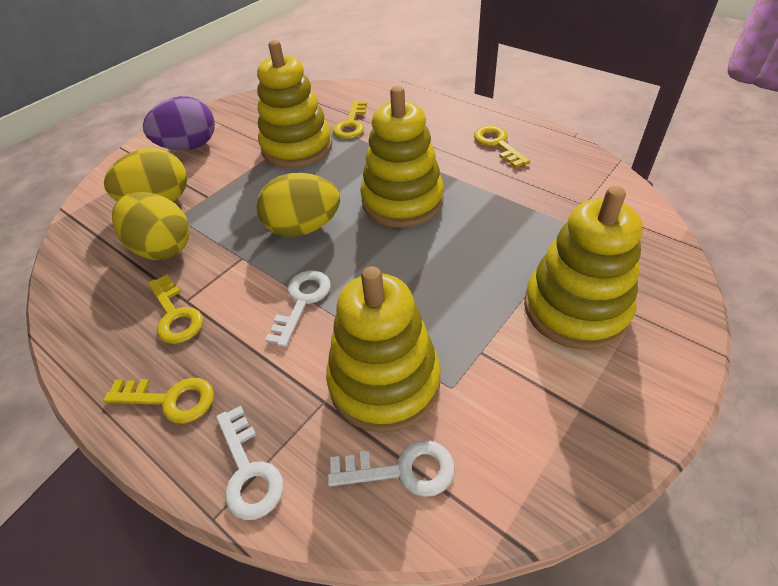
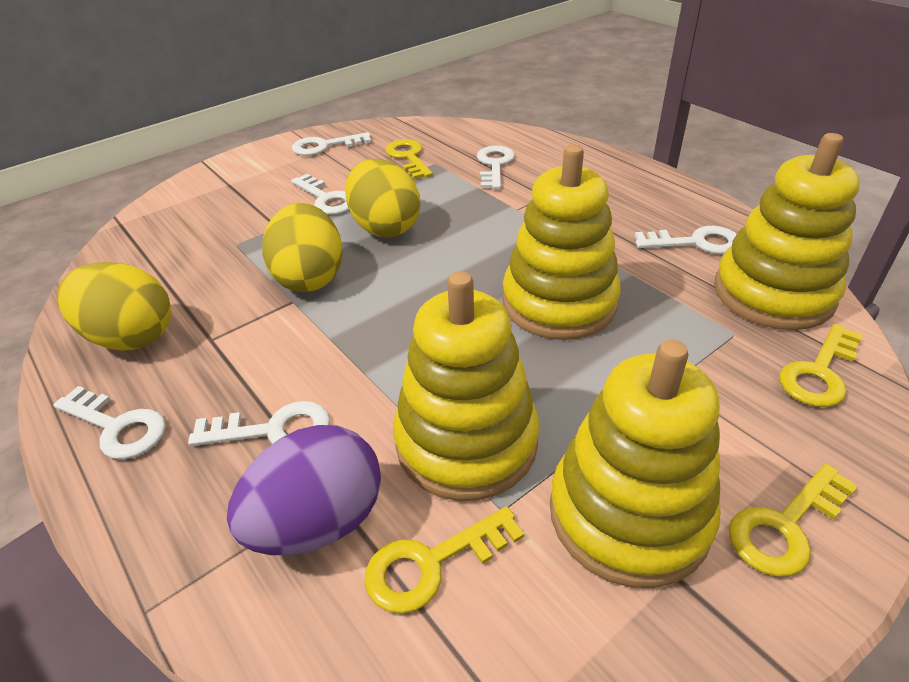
white key: 3 -> 6

